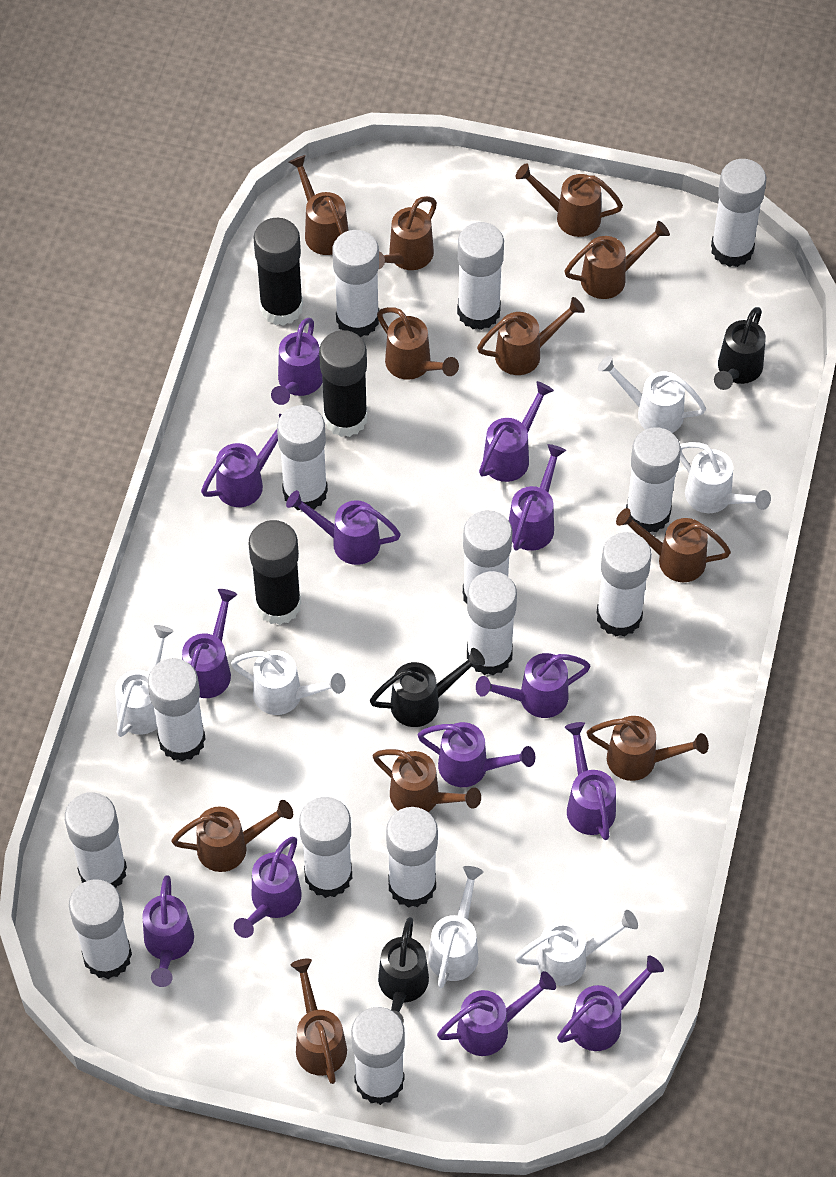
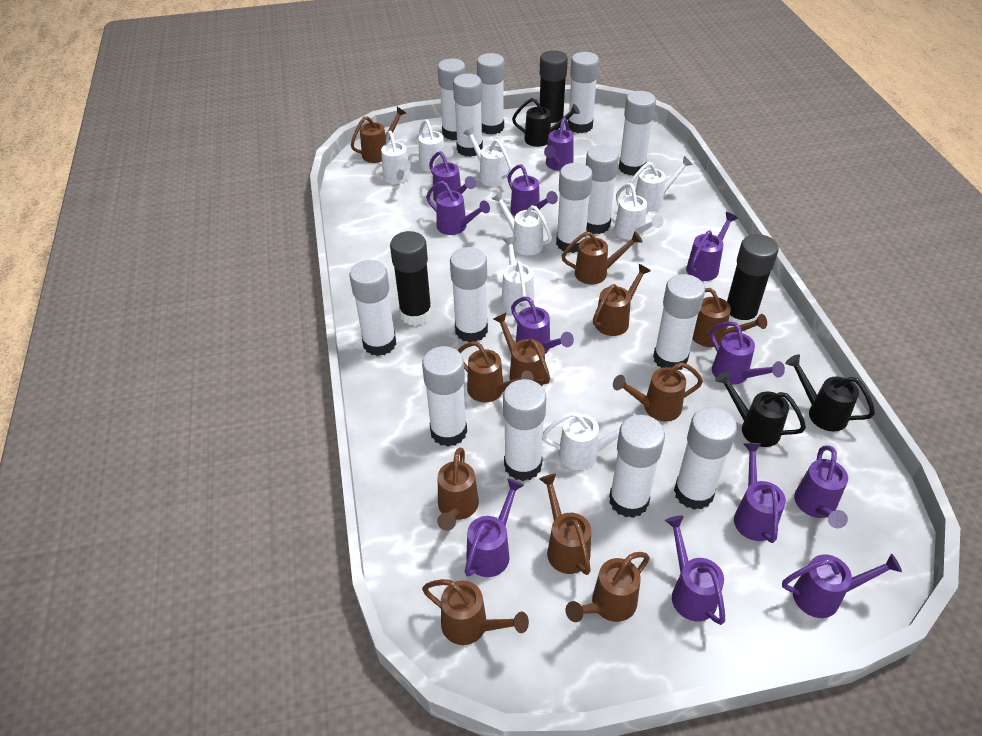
purple watering can: 13 -> 12
white watering can: 6 -> 8

